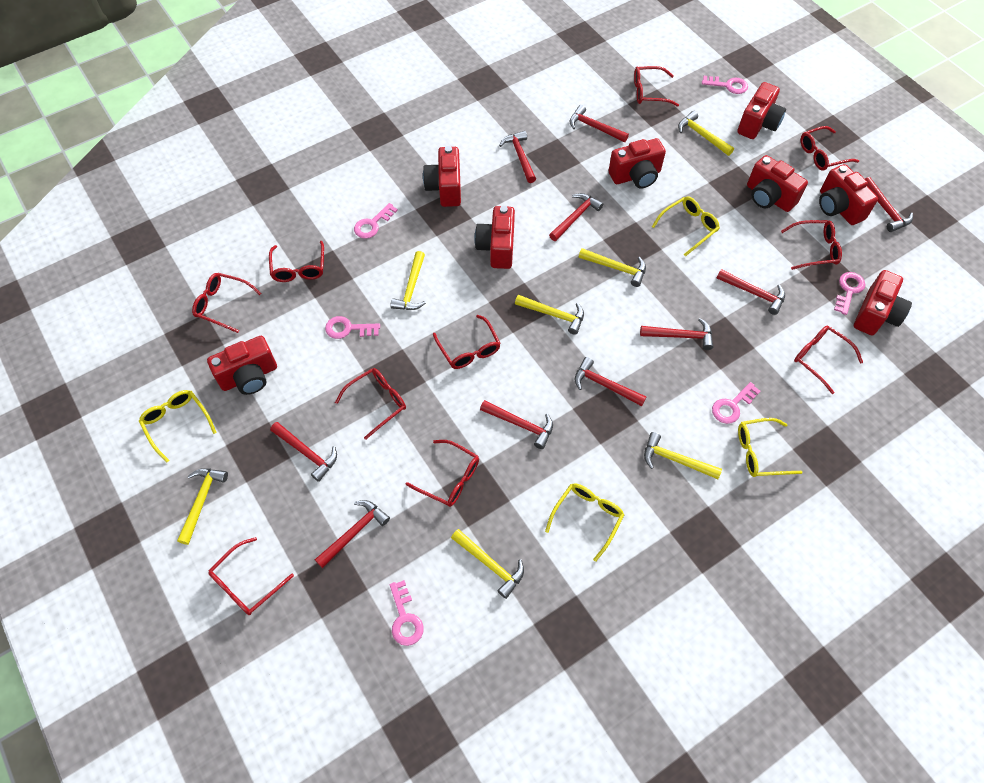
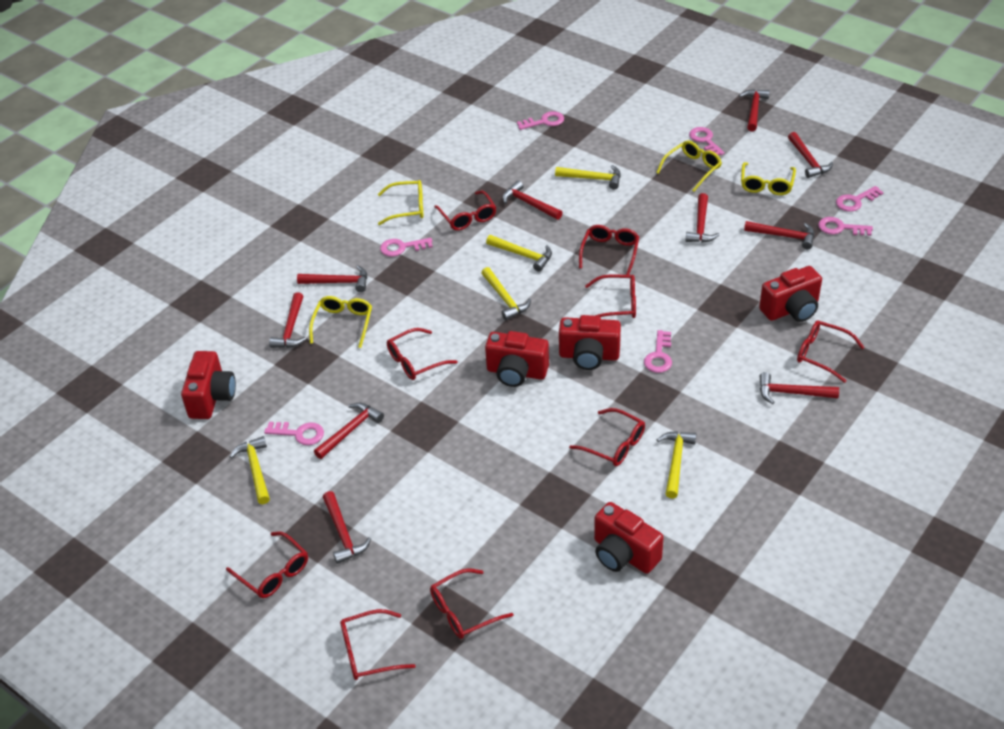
pink key: 6 -> 7
red camera: 8 -> 5
red glasses: 10 -> 9
yellow hammer: 7 -> 5

